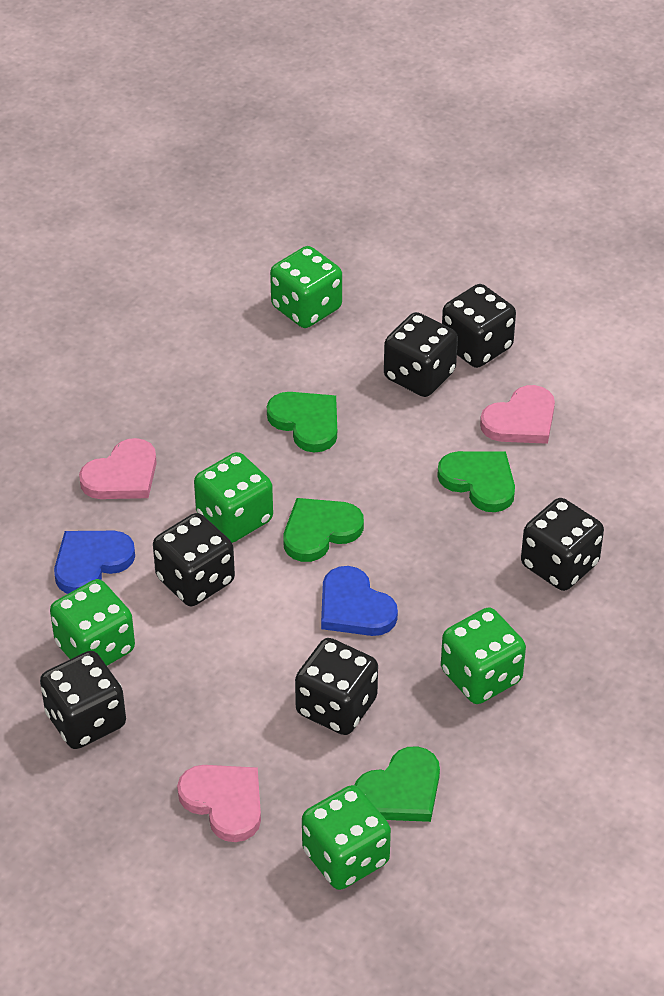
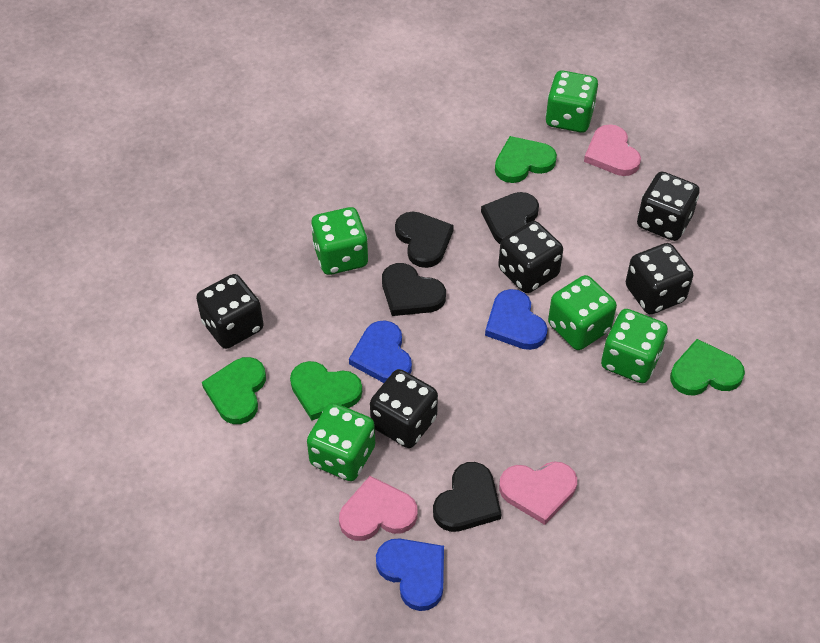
black dice: 6 -> 5
black heart: 0 -> 4
blue heart: 2 -> 3

